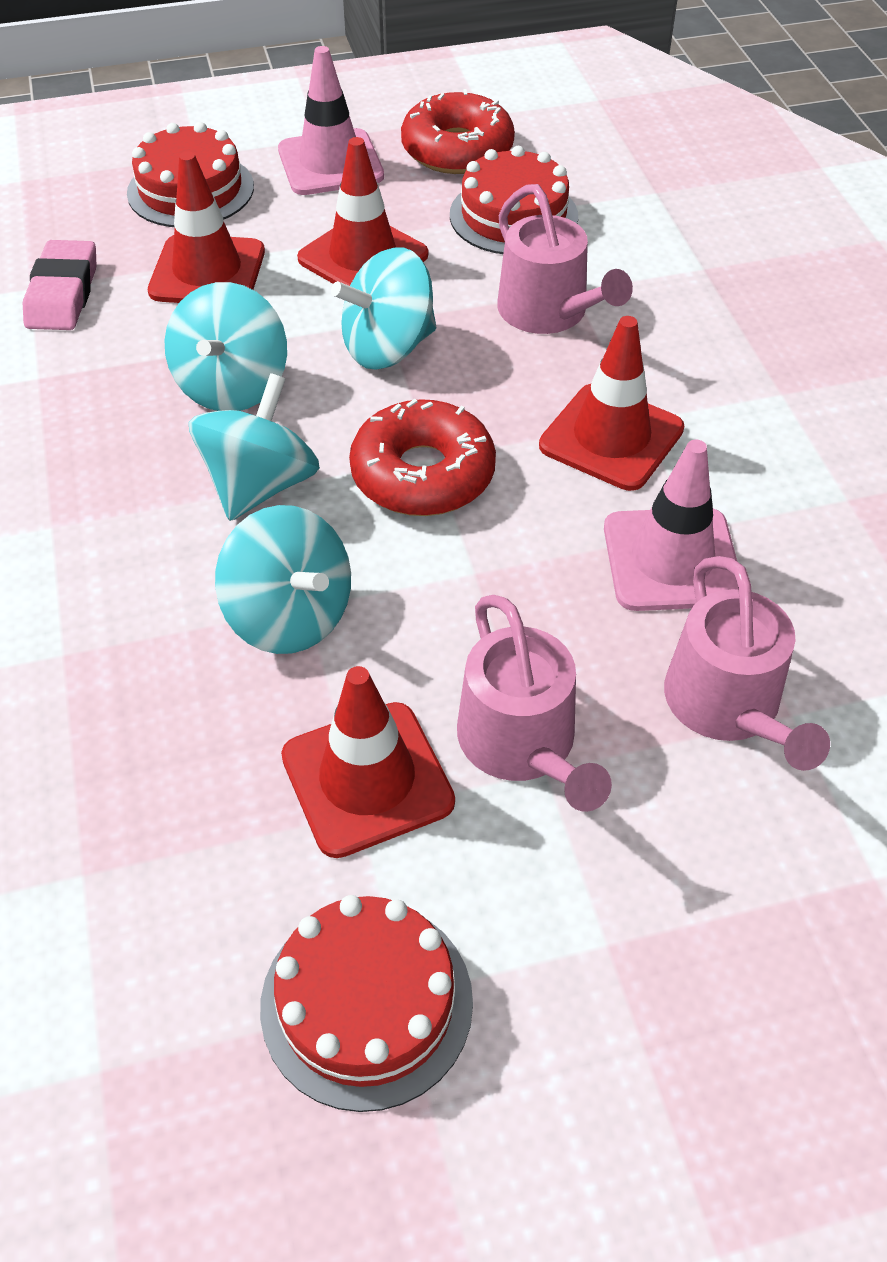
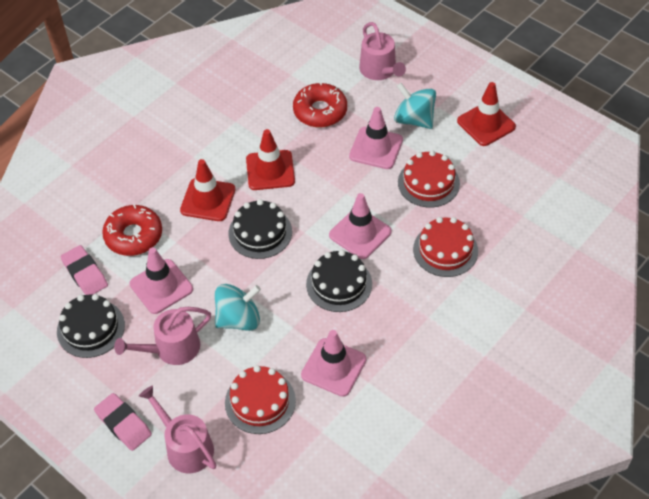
black cake: 0 -> 3
pink eraser: 1 -> 2
pink traffic cone: 2 -> 4
red traffic cone: 4 -> 3
turquoise spinning top: 4 -> 2

